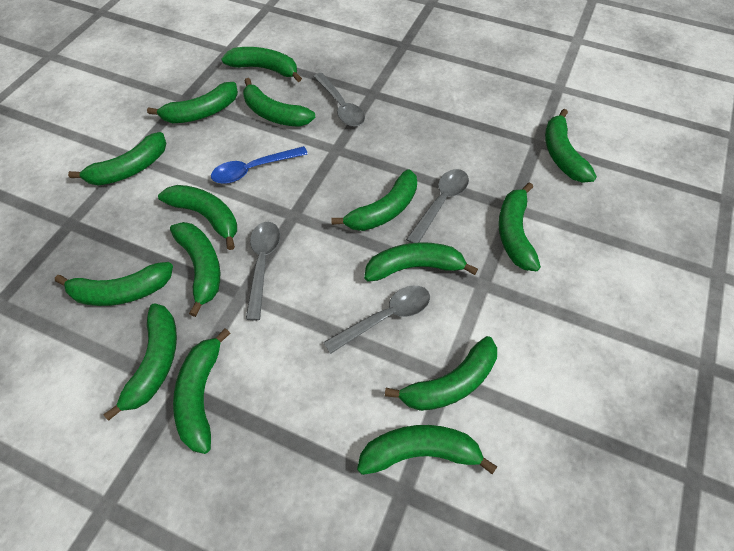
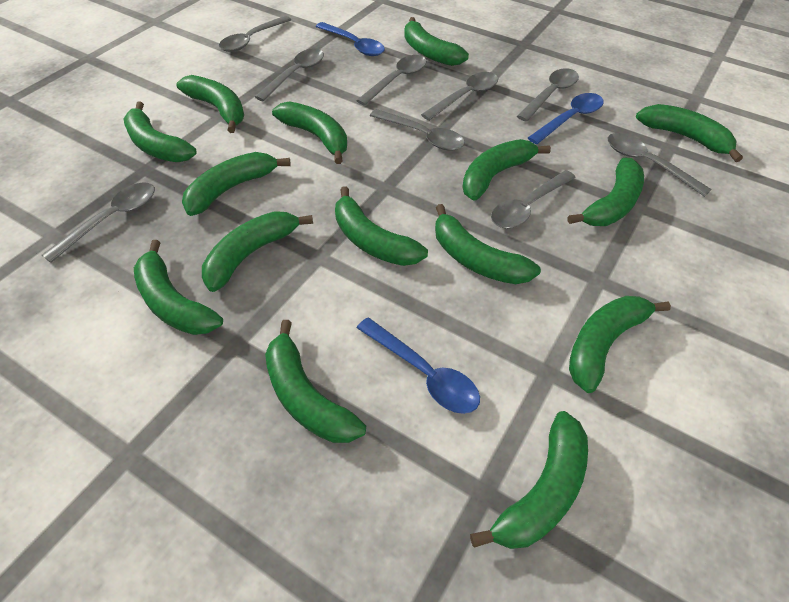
blue spoon: 1 -> 3
grey spoon: 4 -> 9

